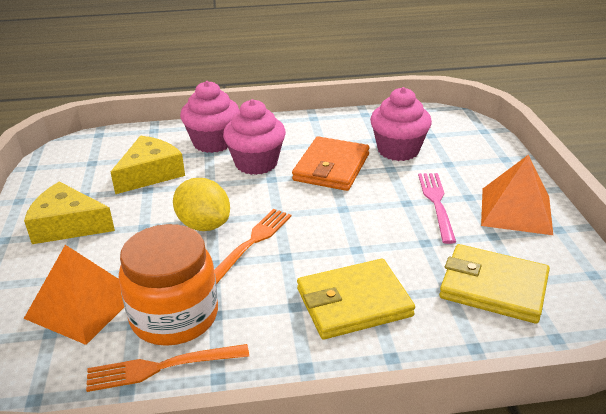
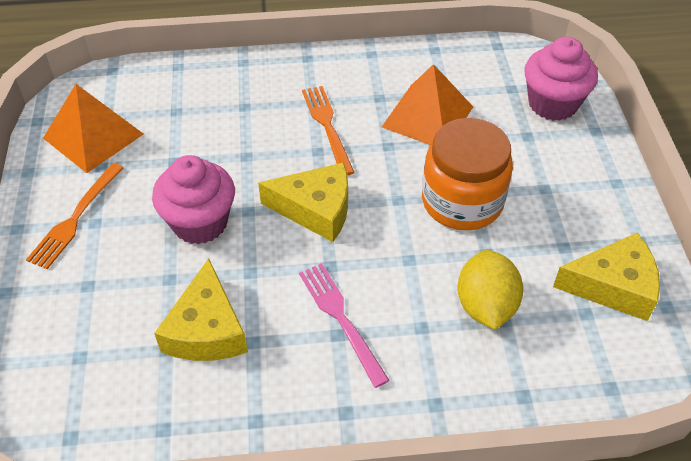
orange wallet: 1 -> 0
pink cupcake: 3 -> 2
yellow cheese: 2 -> 3
yellow wallet: 2 -> 0

